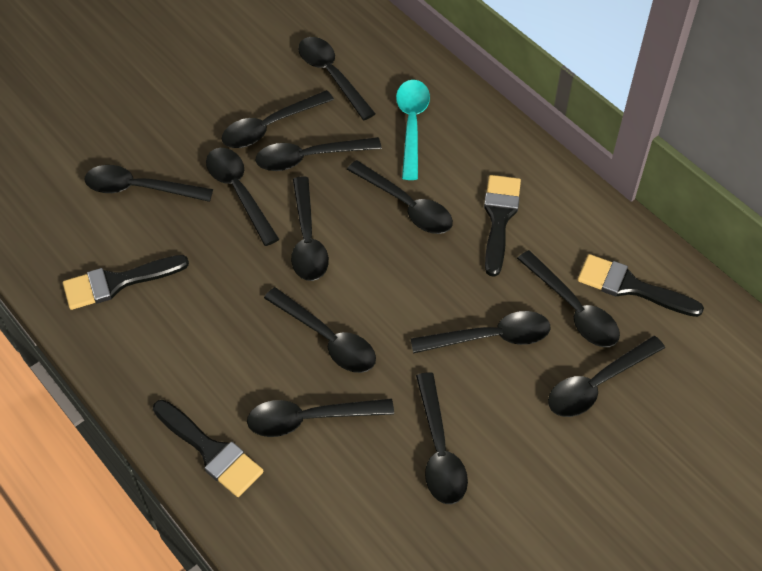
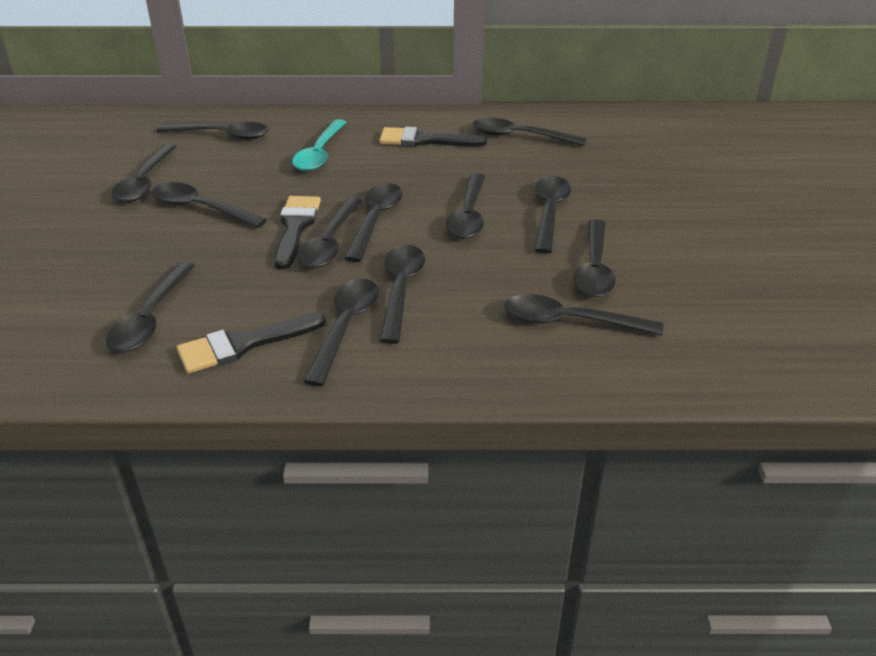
black brush: 4 -> 3

